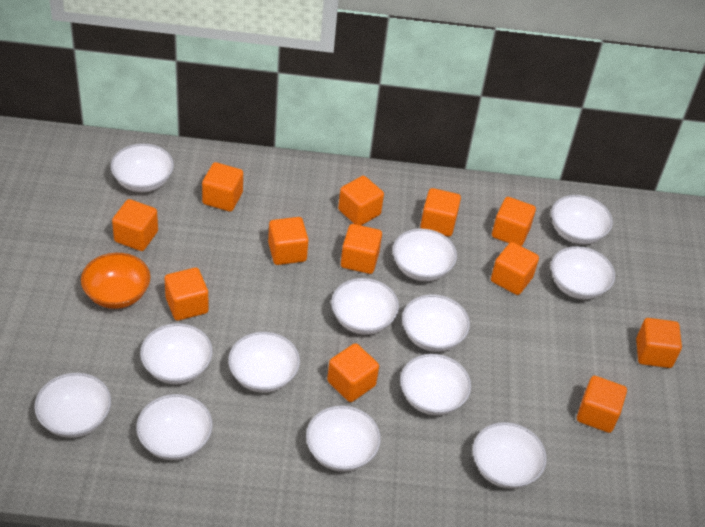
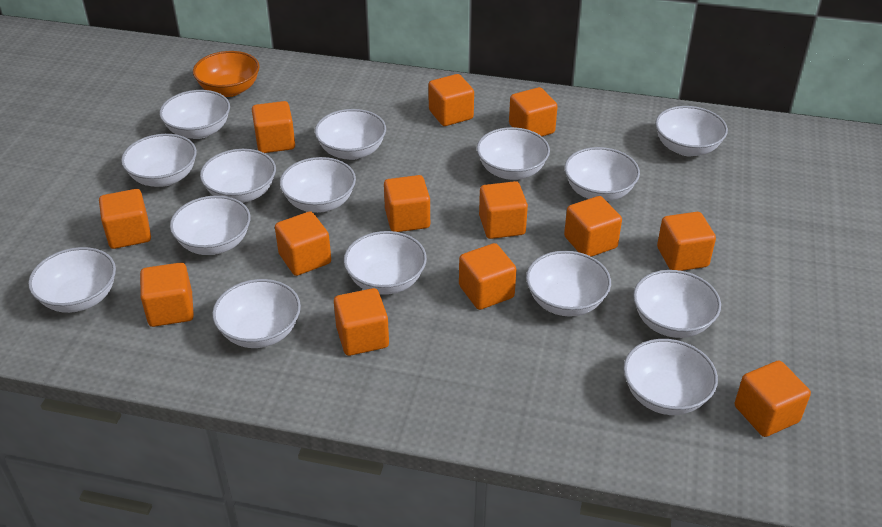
orange cube: 12 -> 13
white bowl: 13 -> 15

